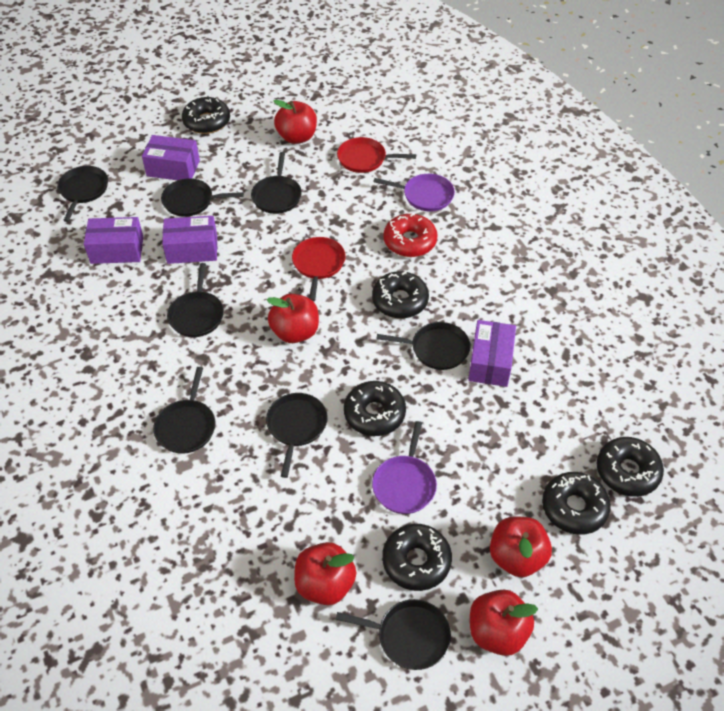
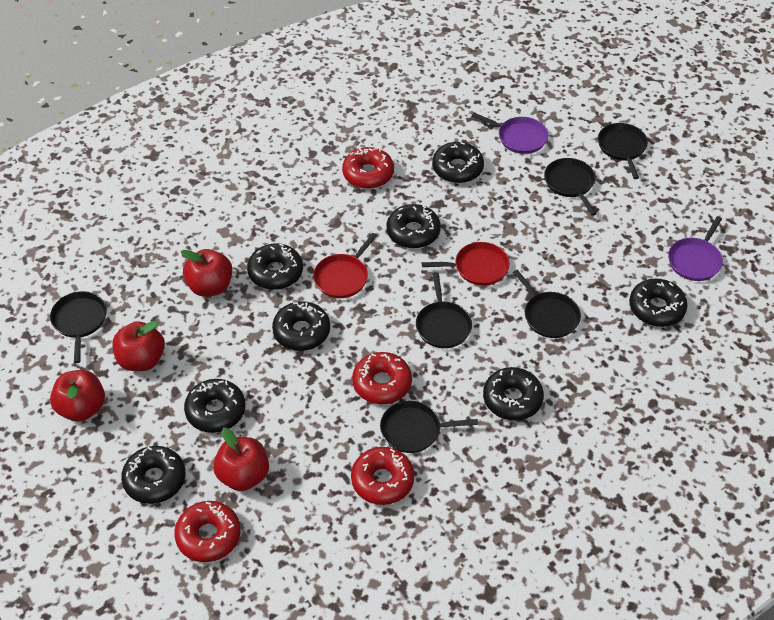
black donut: 6 -> 8
black pan: 8 -> 6
purple box: 4 -> 0
red apple: 5 -> 4
red donut: 1 -> 4

